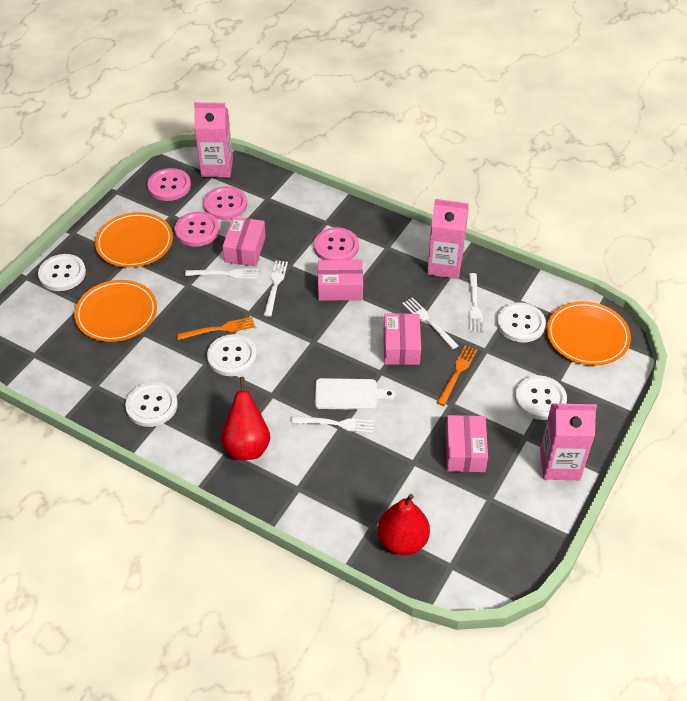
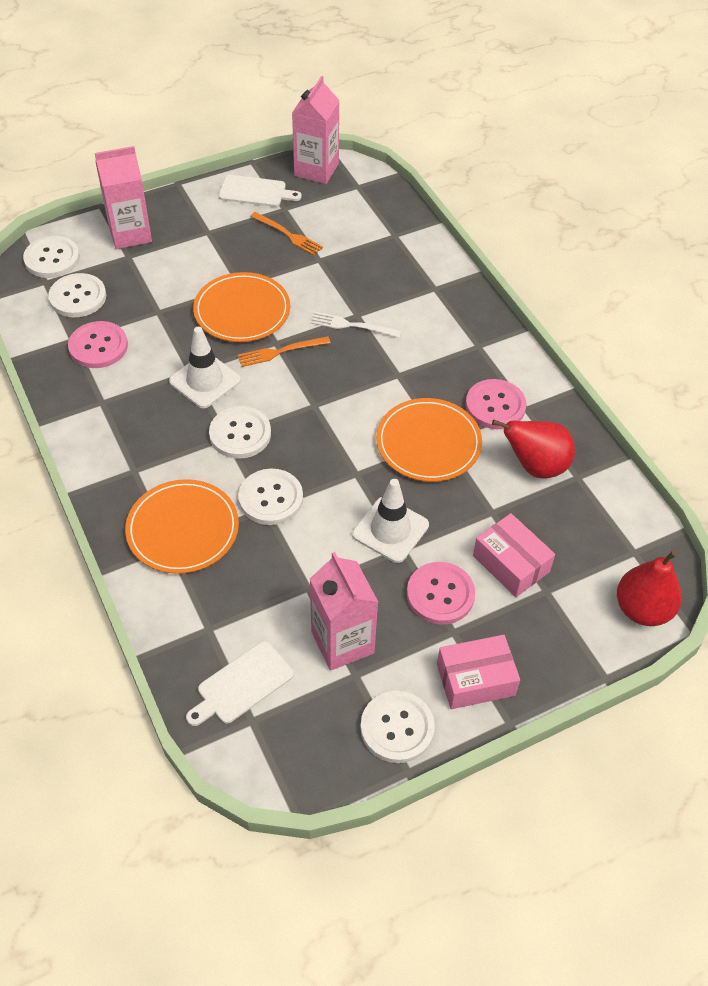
pink box: 4 -> 2
pink button: 4 -> 3
white cutting board: 1 -> 2
white fork: 5 -> 1
white traffic cone: 0 -> 2

